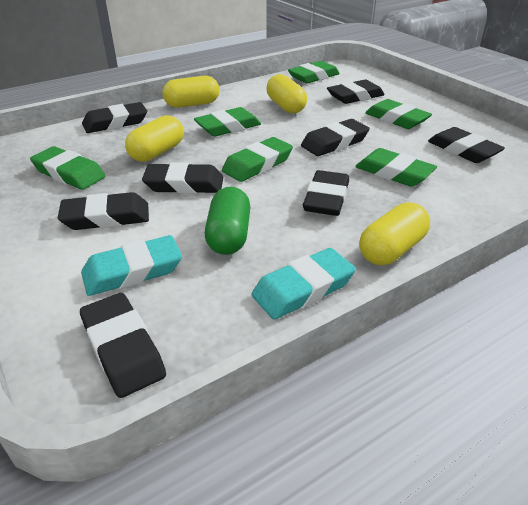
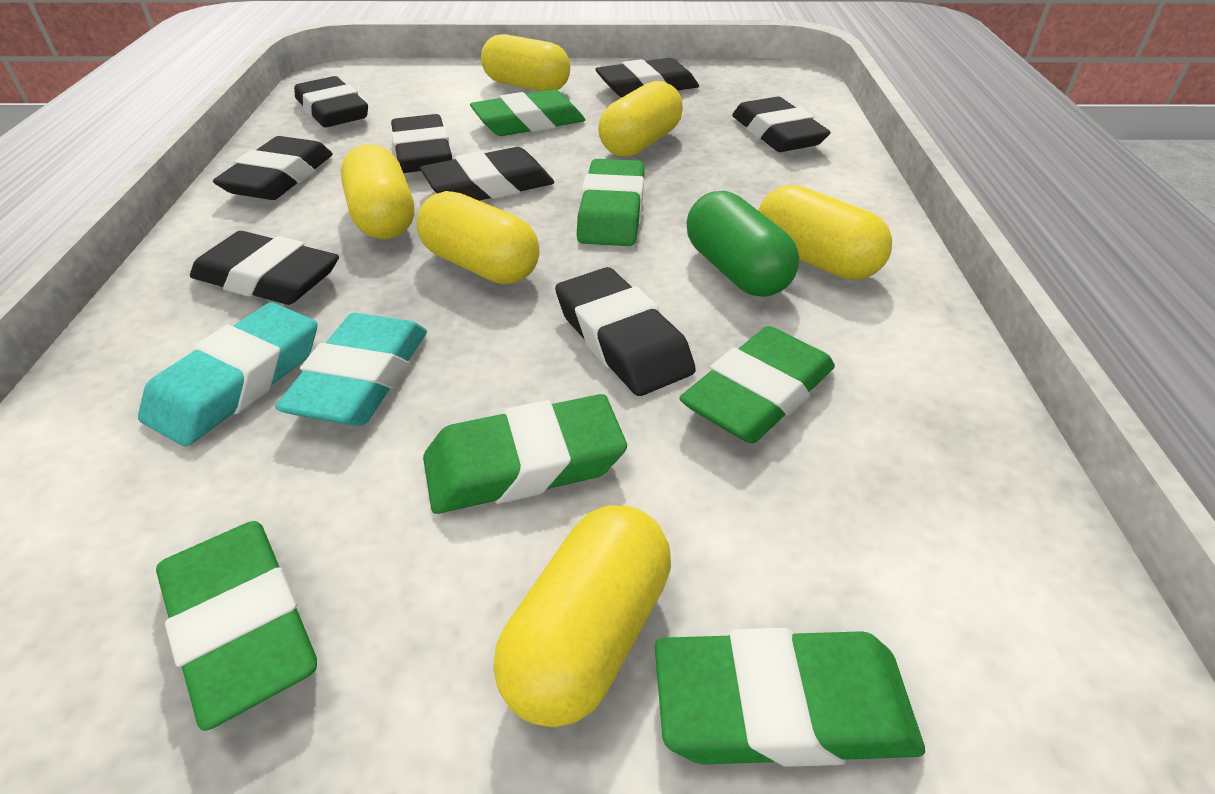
yellow capsule: 4 -> 6

